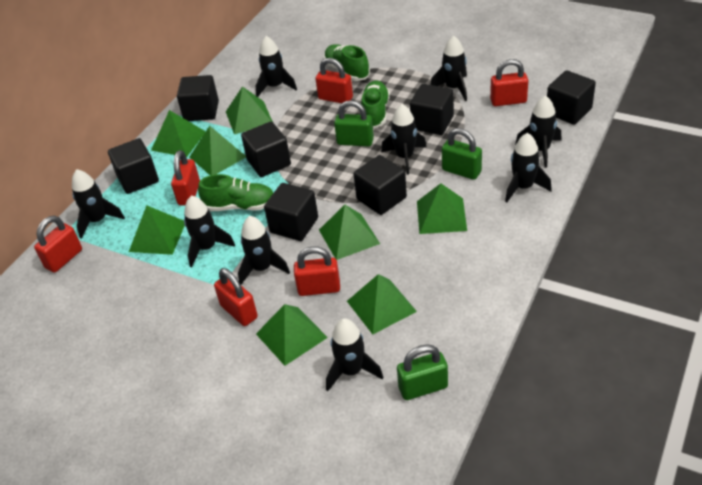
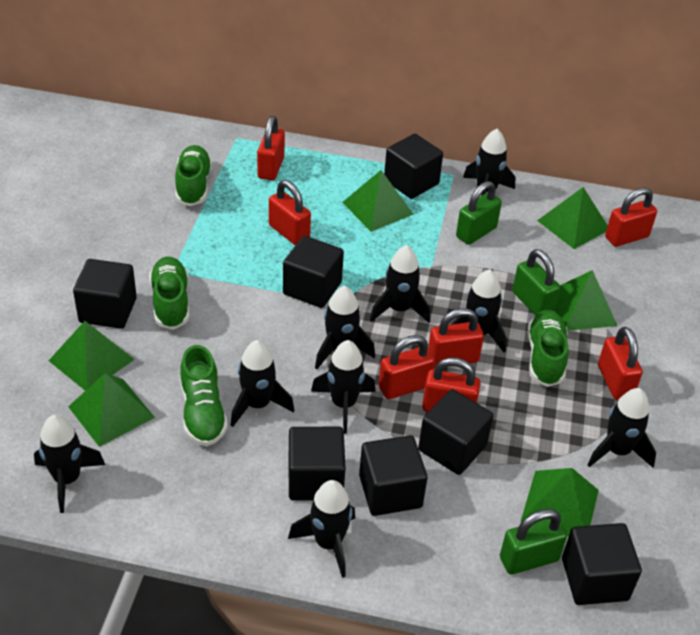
green pyramid: 8 -> 6
green shoe: 3 -> 4
red padlock: 6 -> 7

